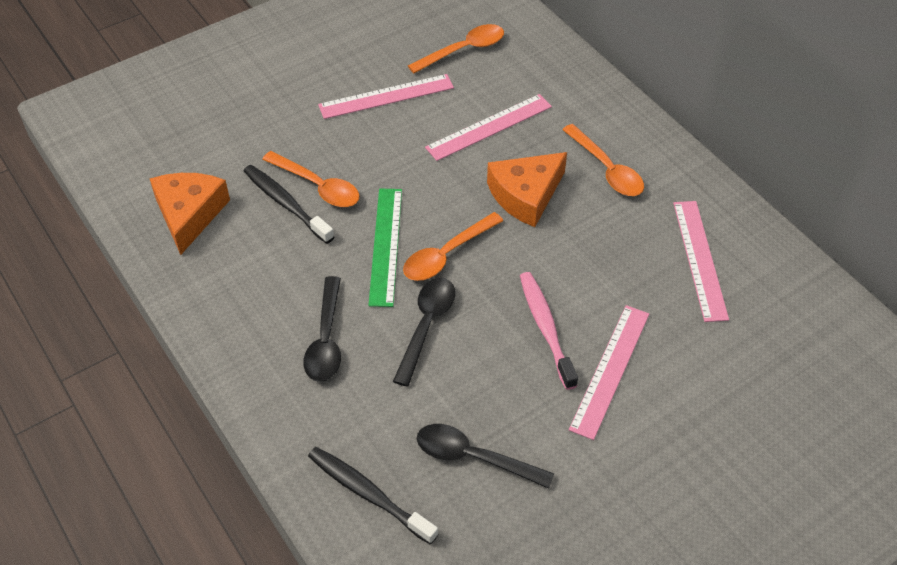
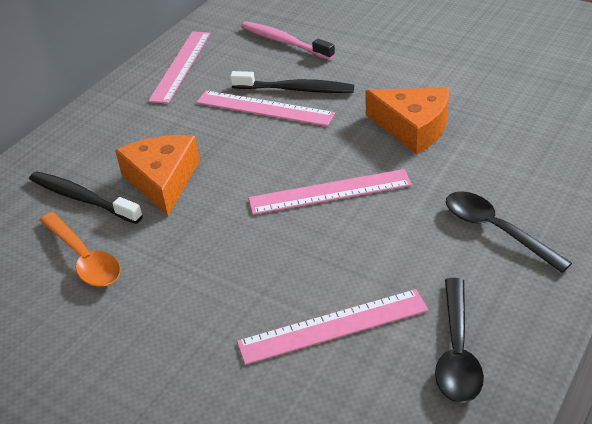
black spoon: 3 -> 2
green ruler: 1 -> 0
orange spoon: 4 -> 1

